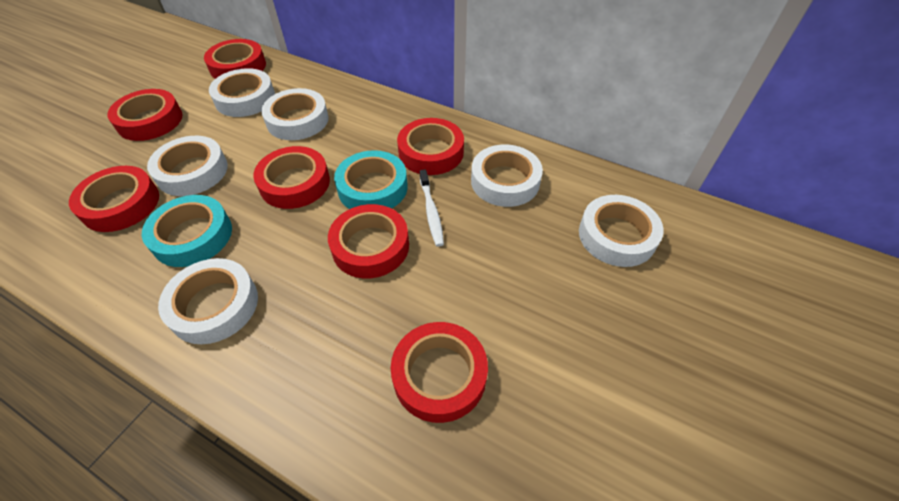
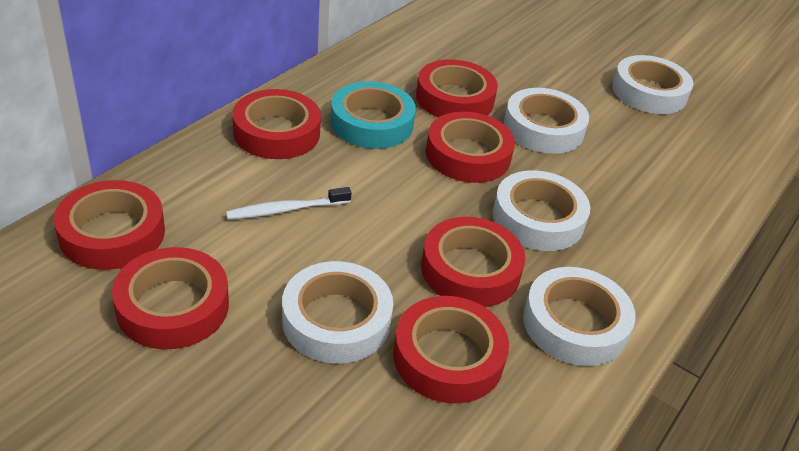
turquoise tape: 2 -> 1
white tape: 6 -> 5

